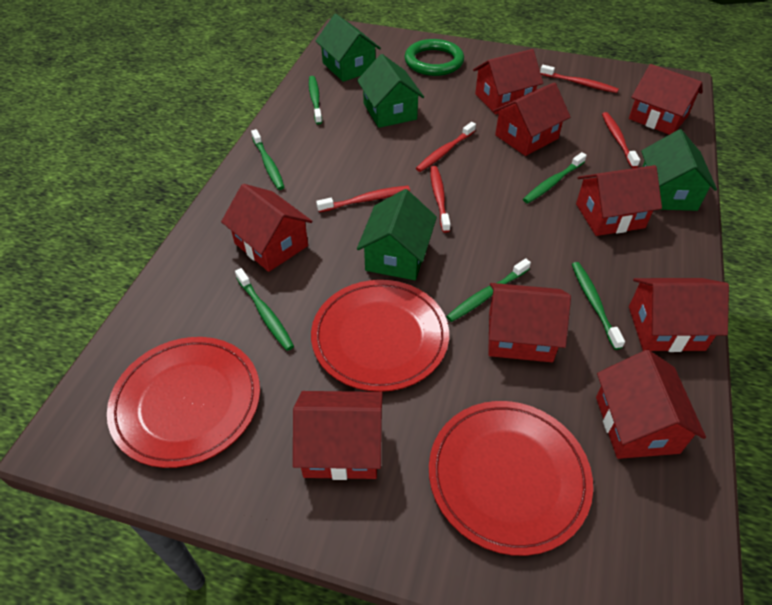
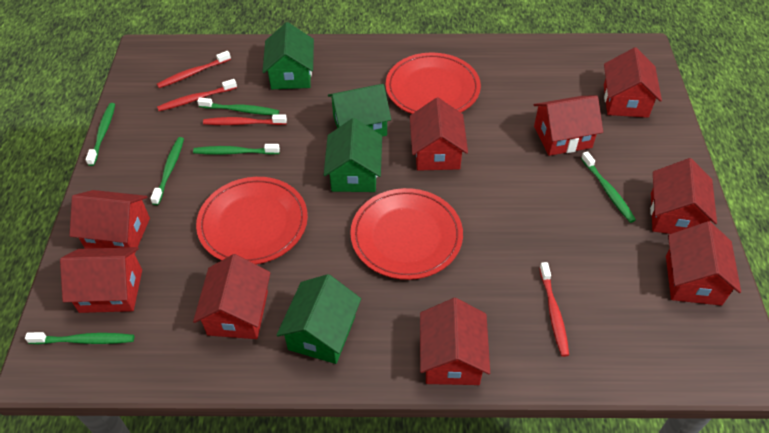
green ring: 1 -> 0
red toothbrush: 5 -> 4

